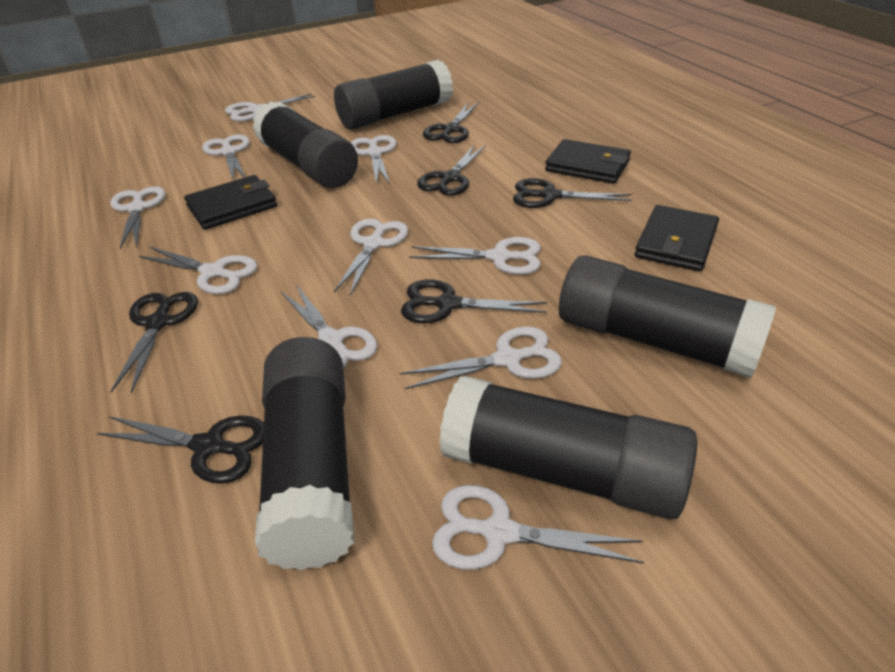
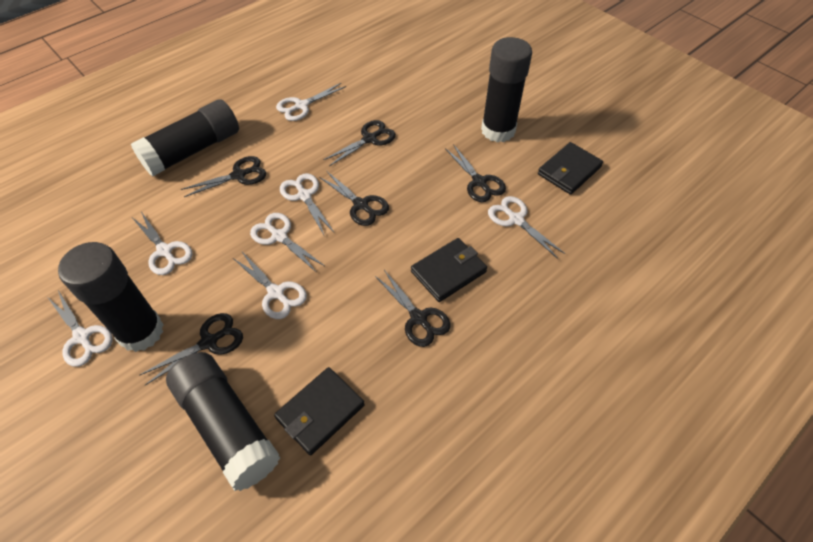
black glue stick: 5 -> 4
white scissors: 10 -> 7

